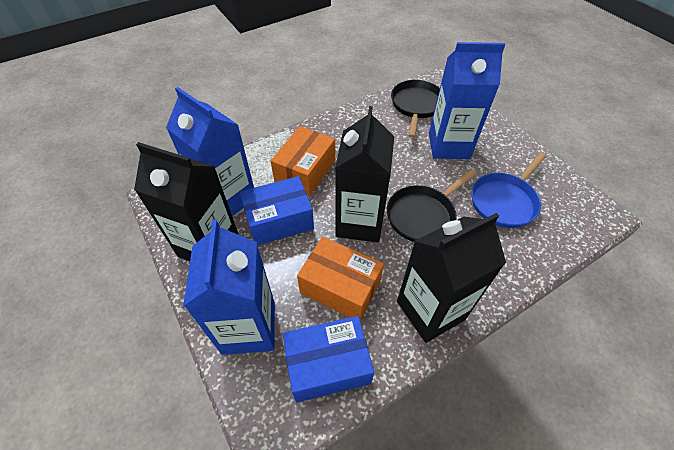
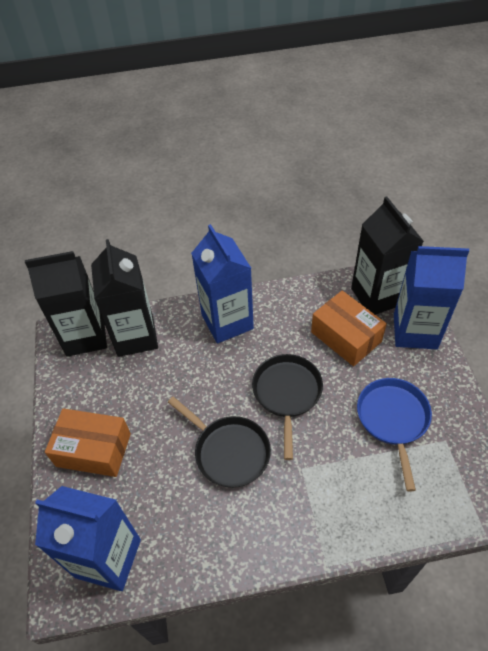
blue box: 2 -> 0

